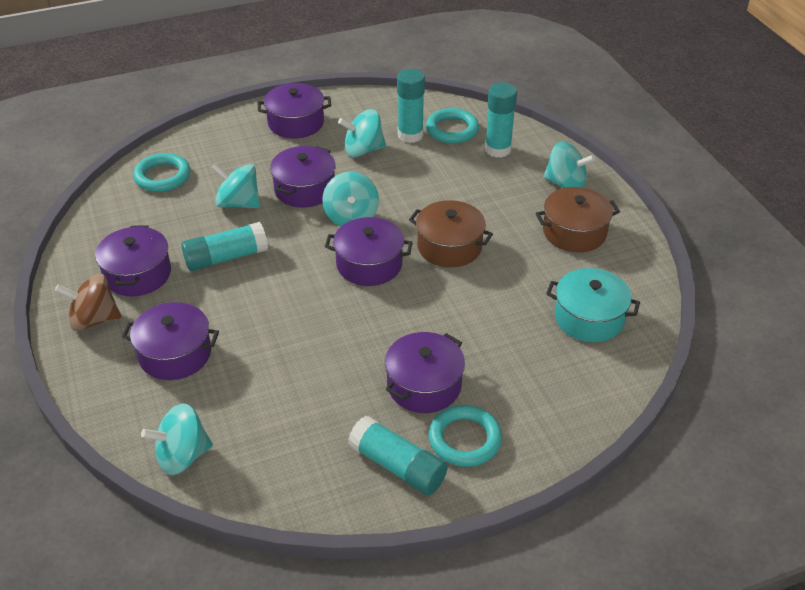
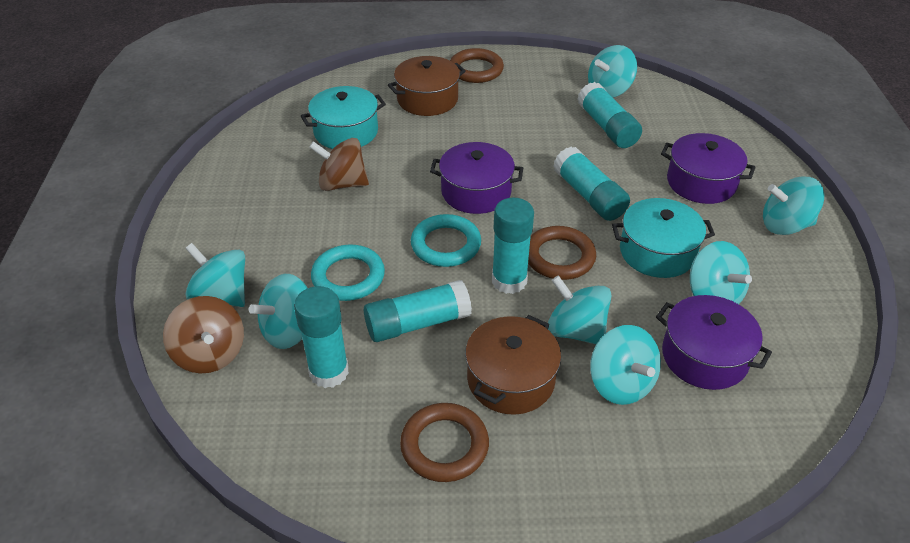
brown ring: 0 -> 3
brown spinning top: 1 -> 2
purple pot: 6 -> 3
turquoise glue stick: 4 -> 5
turquoise pot: 1 -> 2
turquoise ring: 3 -> 2
turquoise spinning top: 5 -> 7

